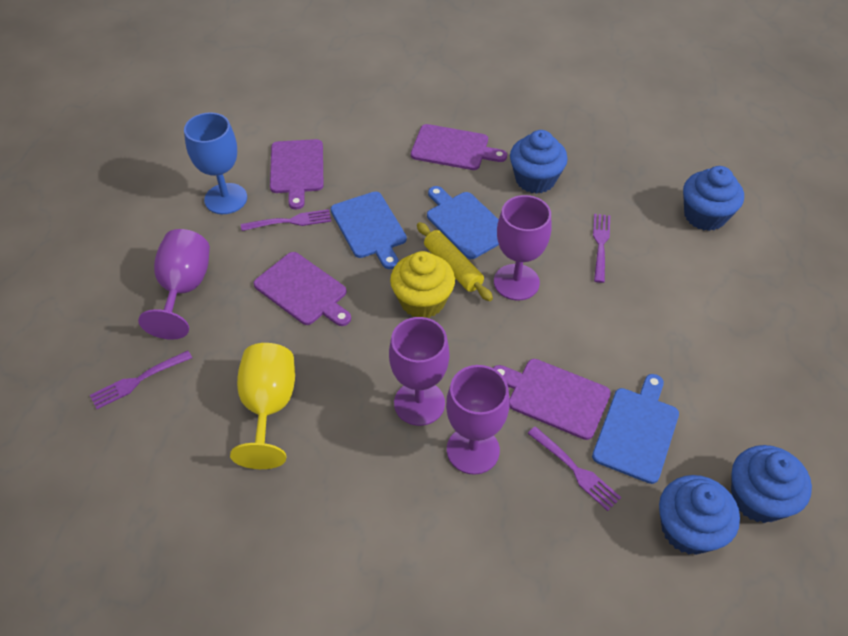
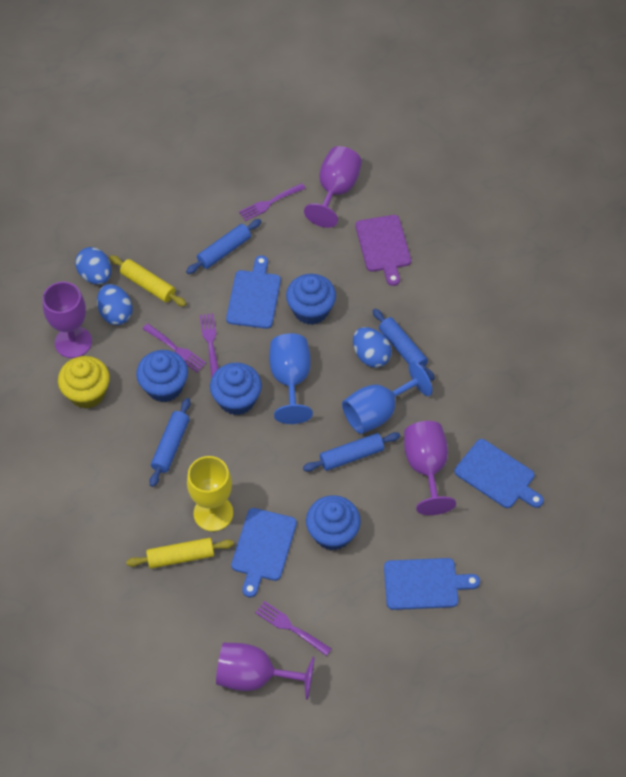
blue cutting board: 3 -> 4
blue egg: 0 -> 3
blue goblet: 1 -> 2
blue rolling pin: 0 -> 4
purple cutting board: 4 -> 1
yellow rolling pin: 1 -> 2

